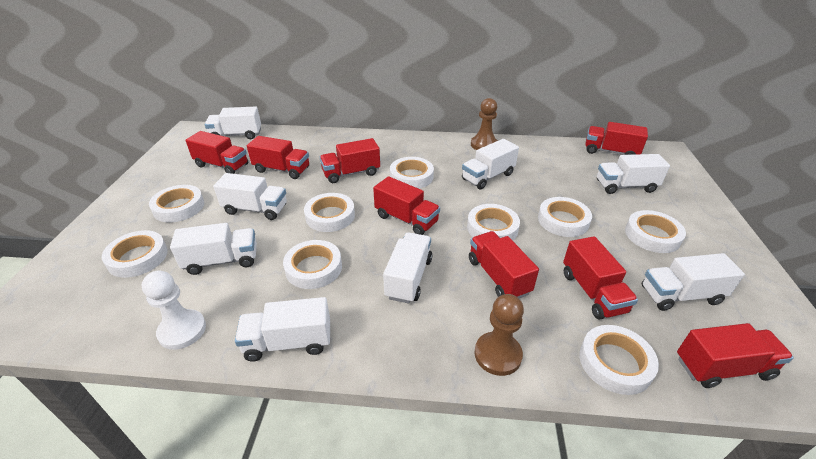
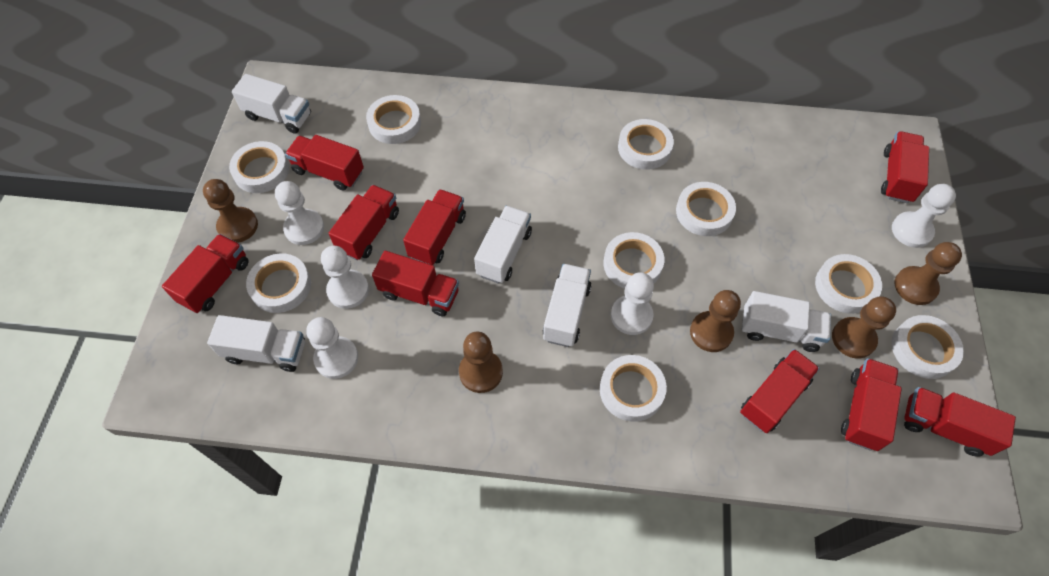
brown pawn: 2 -> 5
red truck: 8 -> 9
white pawn: 1 -> 5
white truck: 8 -> 5

